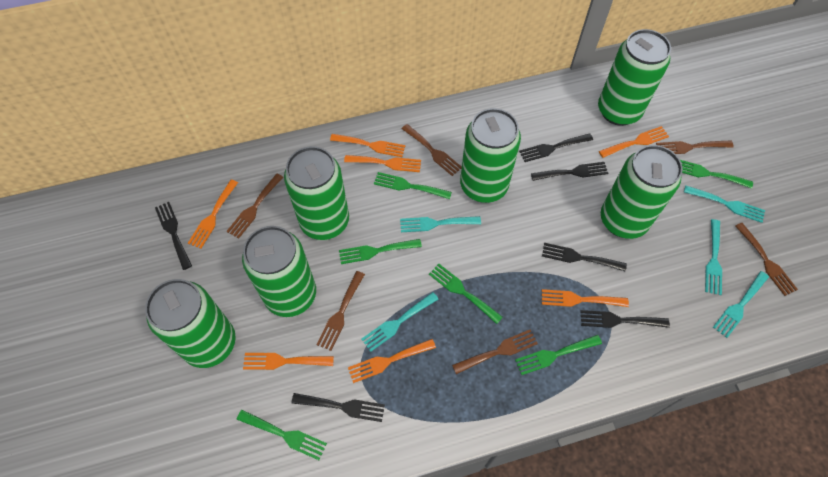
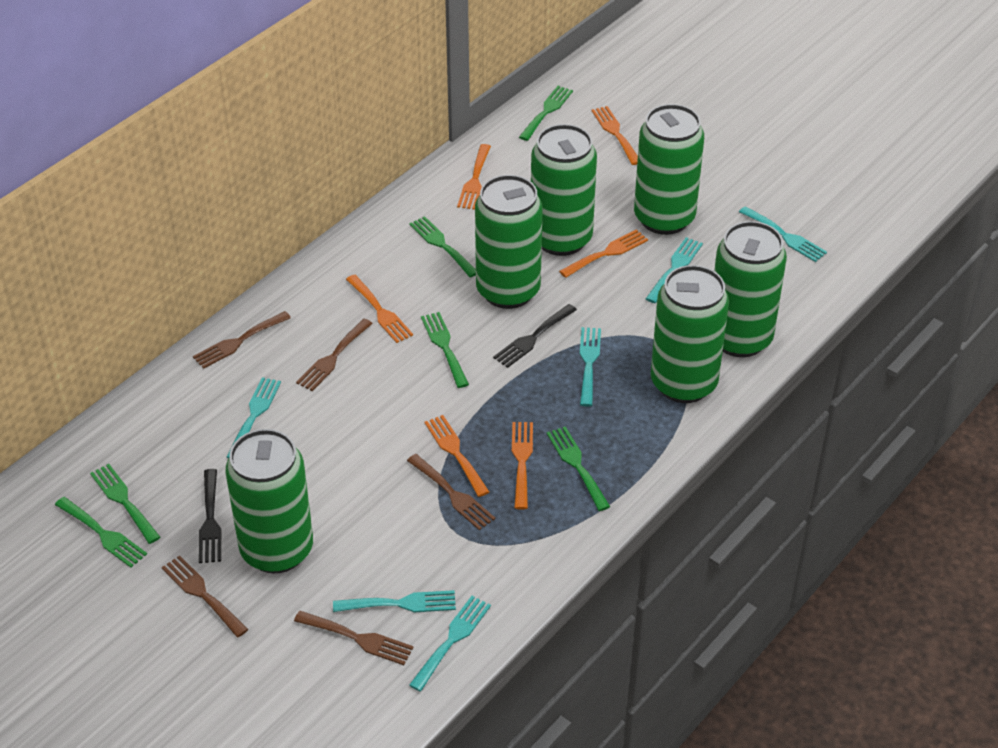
black fork: 6 -> 2
brown fork: 6 -> 5
orange fork: 7 -> 6
turquoise fork: 5 -> 6

